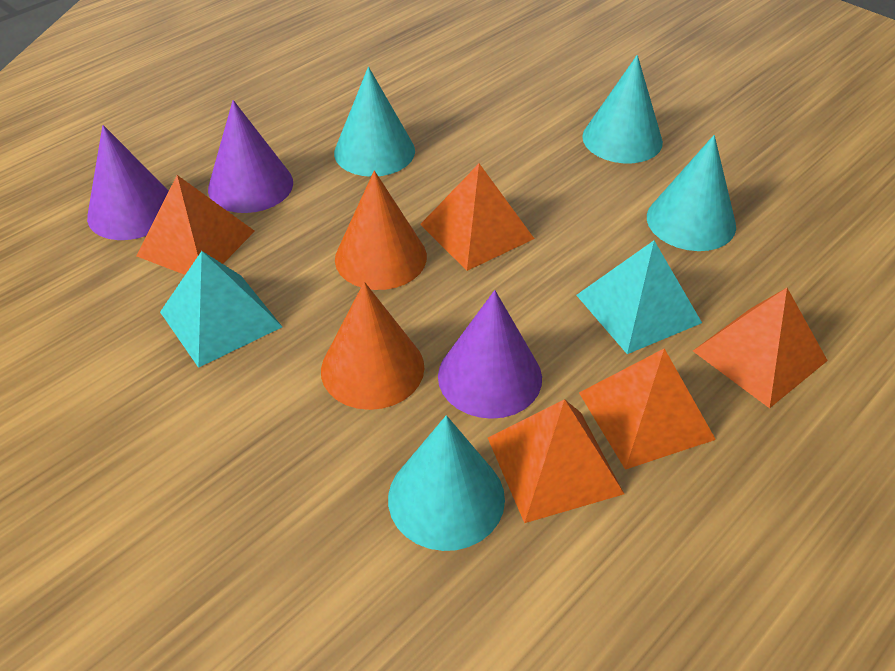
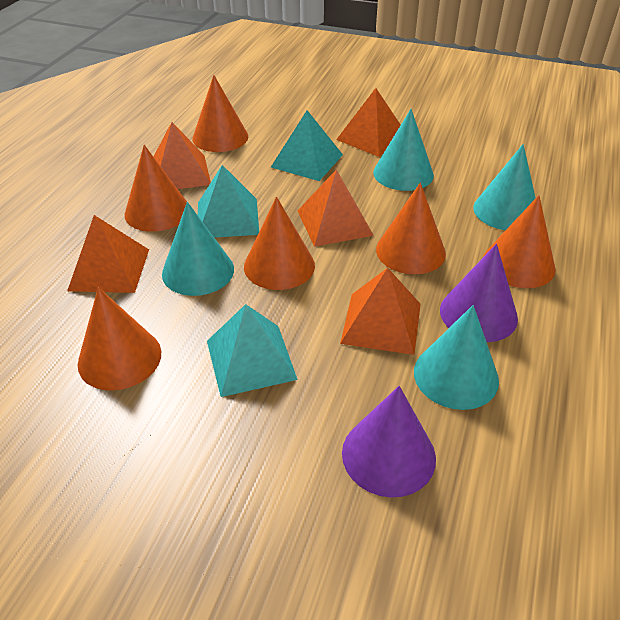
orange cone: 2 -> 6
purple cone: 3 -> 2
turquoise pyramid: 2 -> 3

